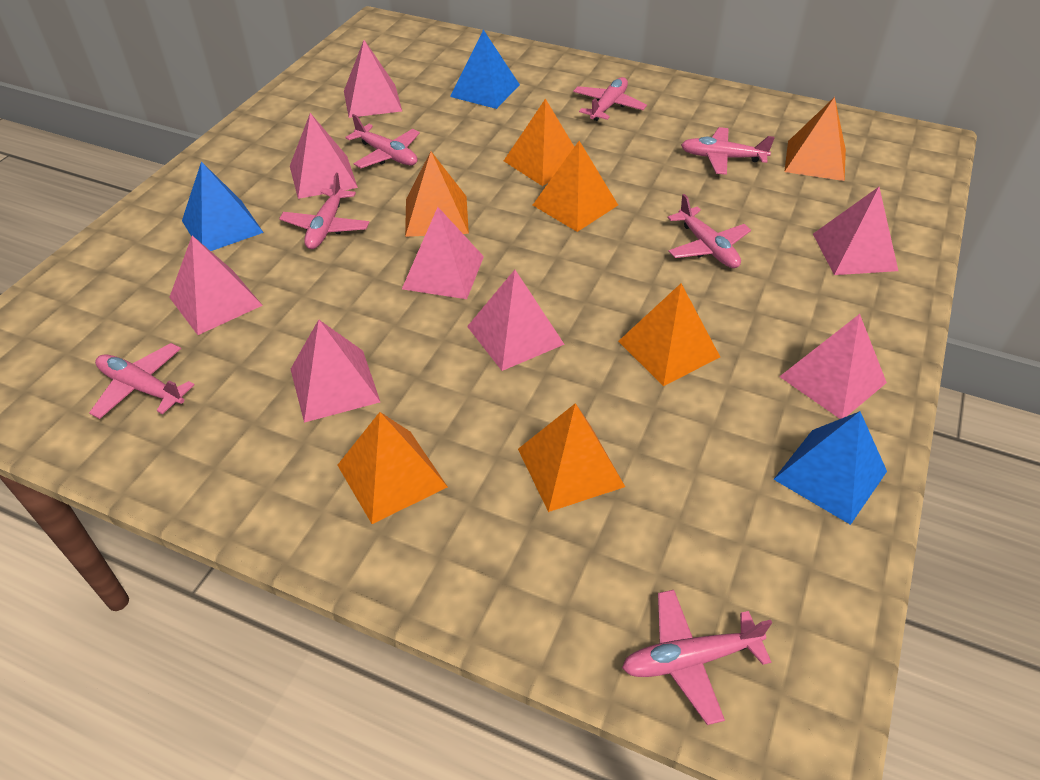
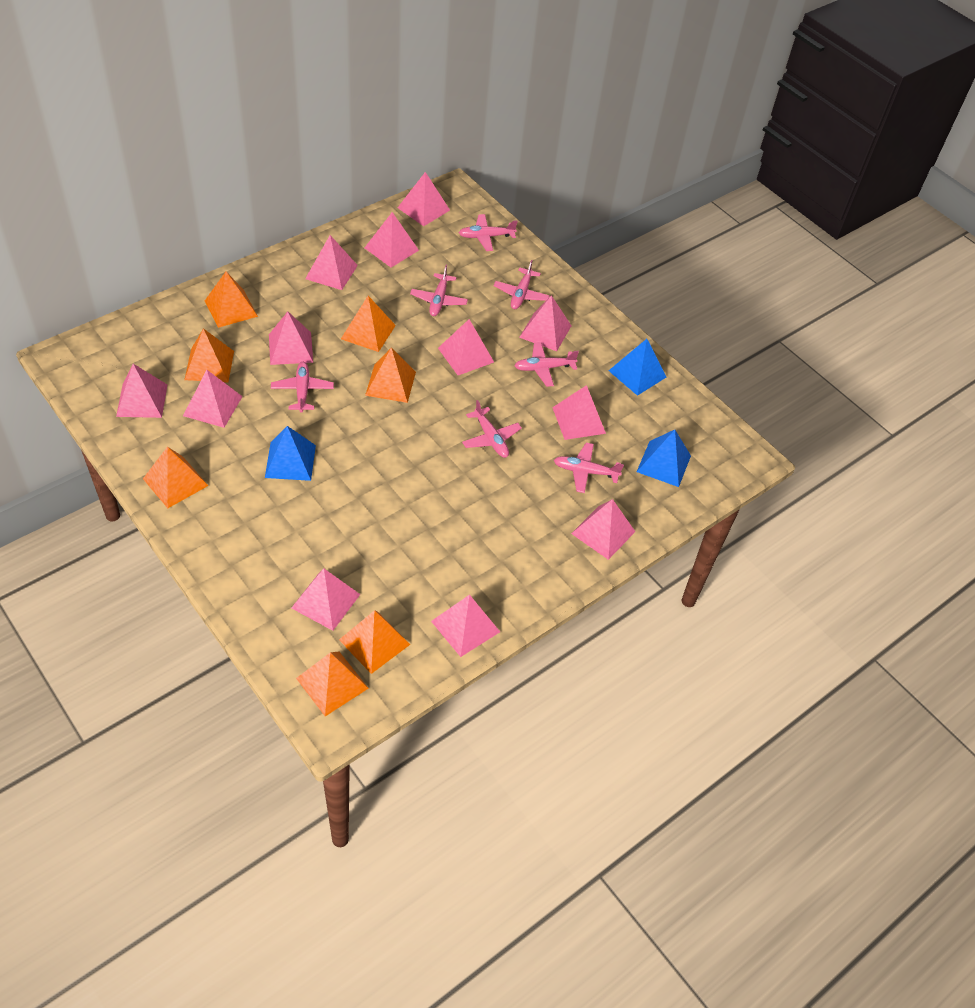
pink pyramid: 8 -> 12

